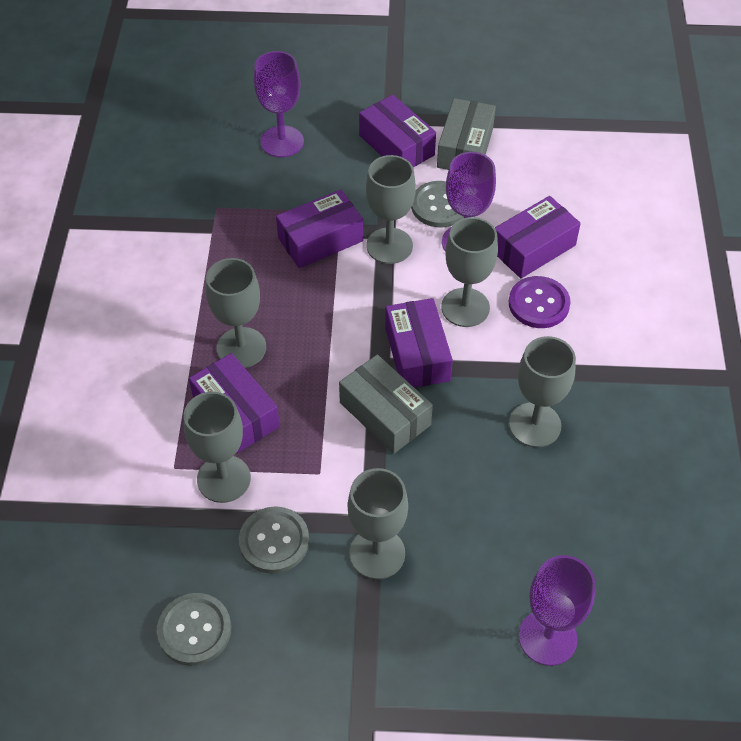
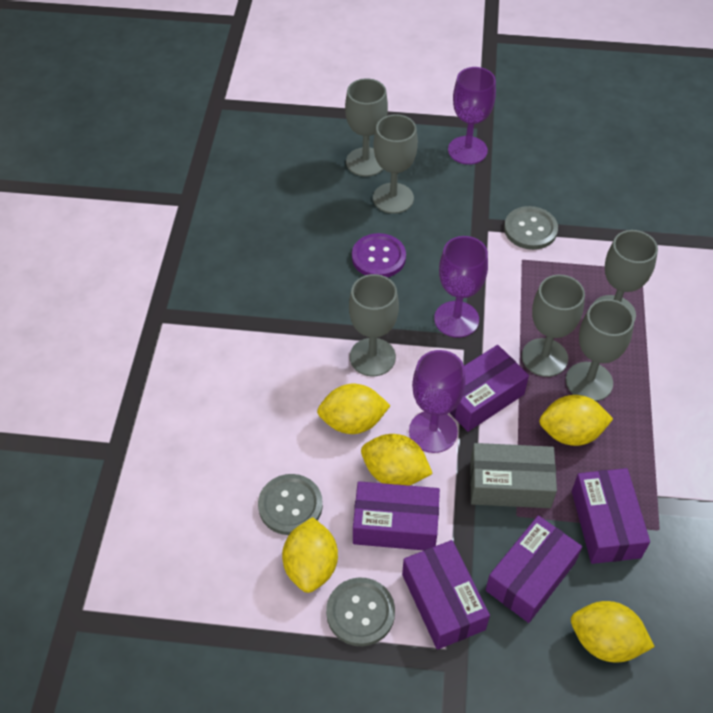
grey box: 2 -> 1
yellow lemon: 0 -> 5

